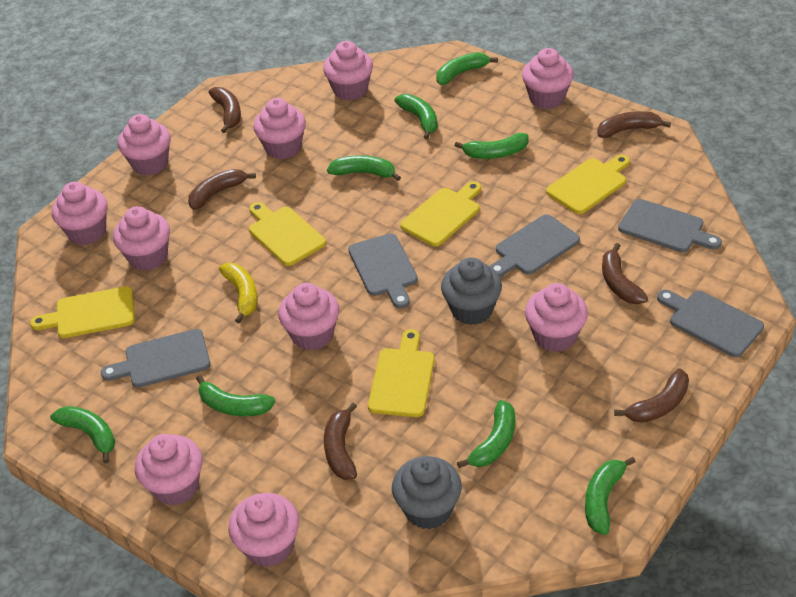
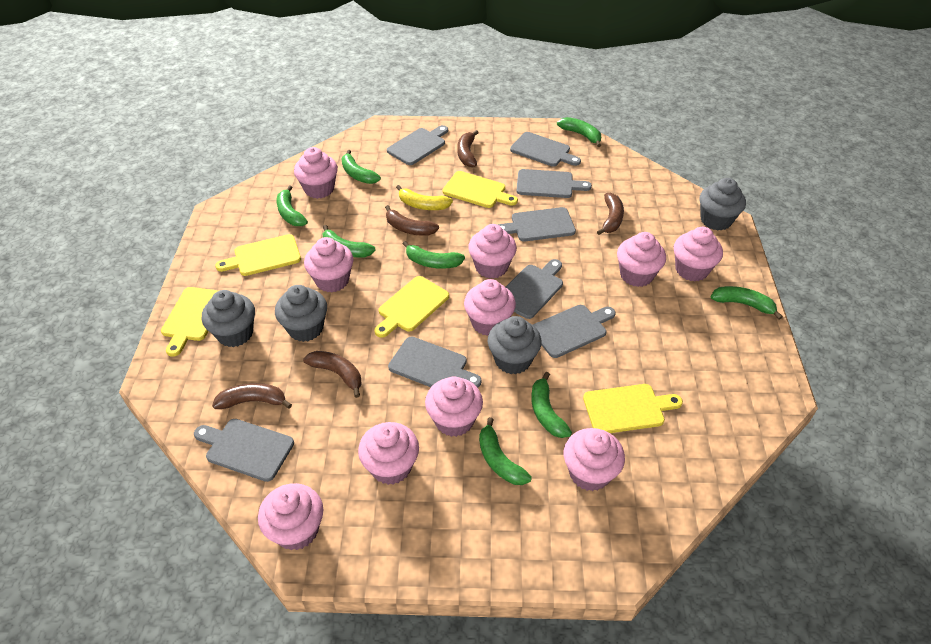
brown banana: 6 -> 5
grey cupcake: 2 -> 4
grey cutting board: 5 -> 8

